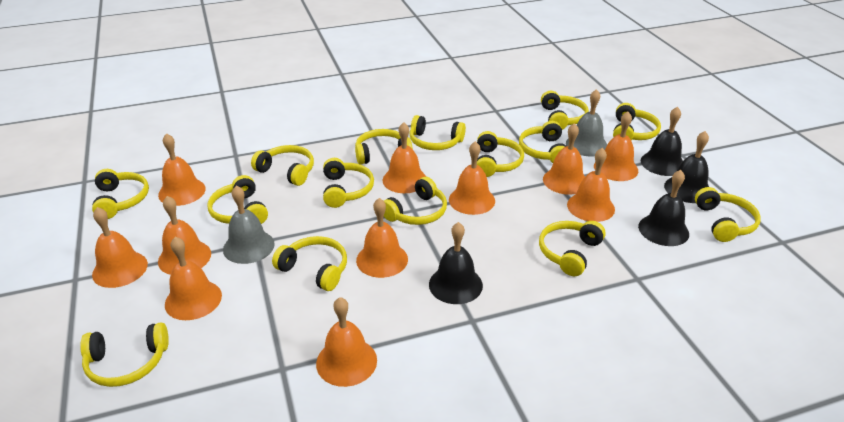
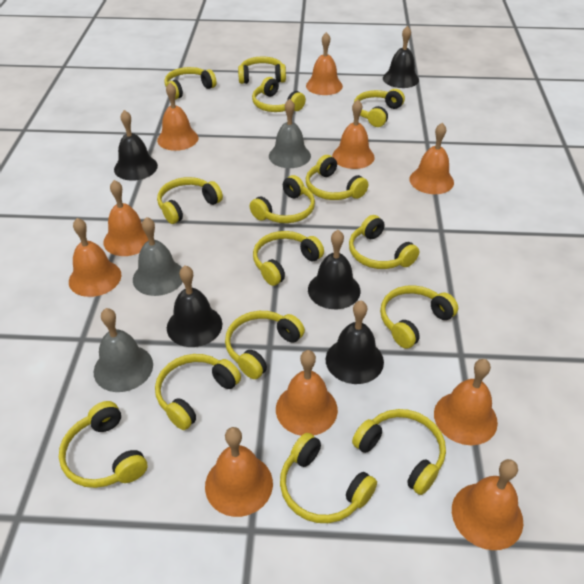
black bell: 4 -> 5
grey bell: 2 -> 3
orange bell: 11 -> 10

